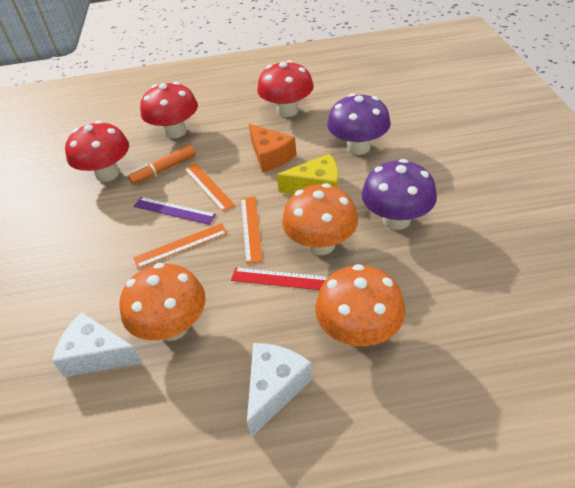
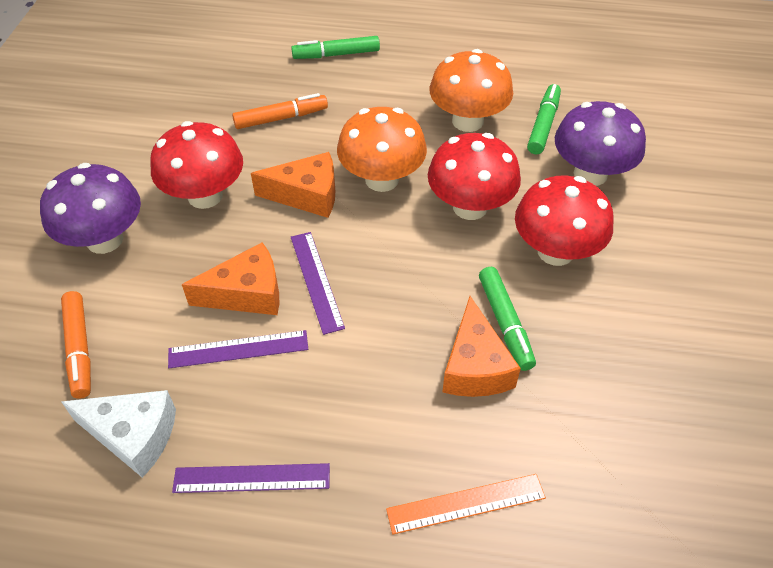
green marker: 0 -> 3
orange cheese: 1 -> 3
orange marker: 1 -> 2
orange mushroom: 3 -> 2
orange ruler: 3 -> 1
purple ruler: 1 -> 3
red ruler: 1 -> 0
white cheese: 2 -> 1
yellow cheese: 1 -> 0

